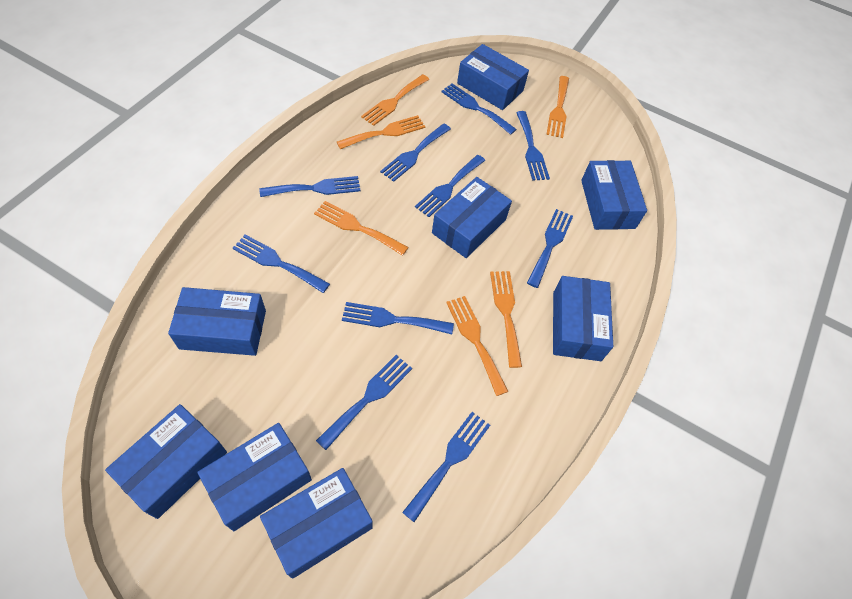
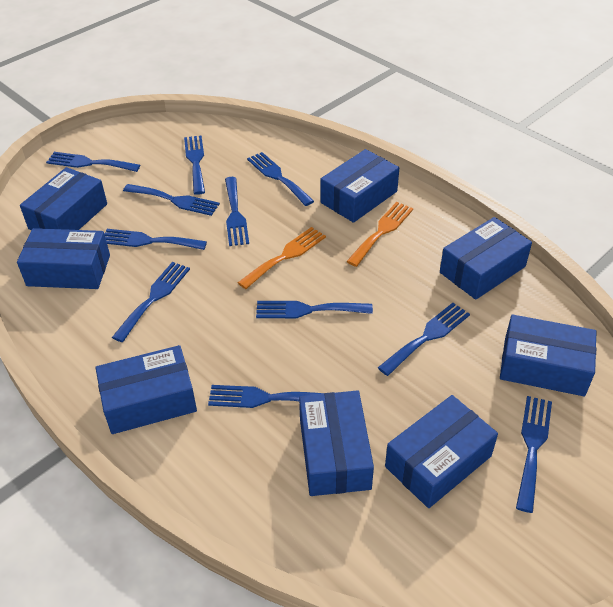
blue fork: 10 -> 11
orange fork: 6 -> 2

